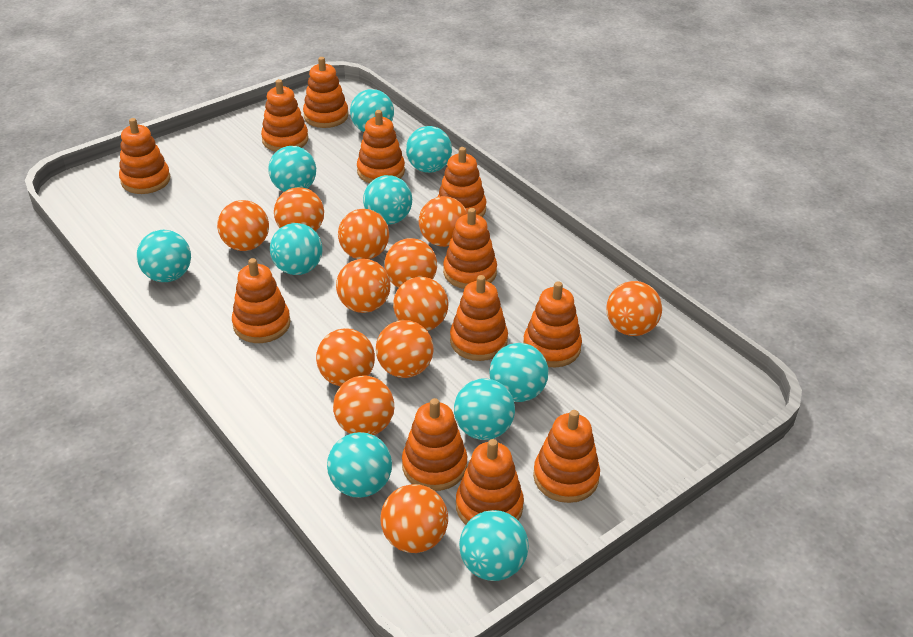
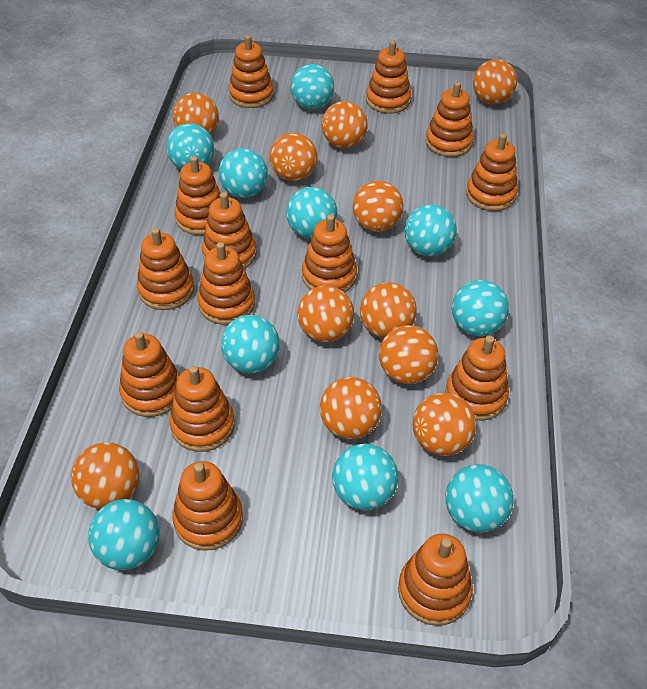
orange ball: 12 -> 11
orange stacking toy: 12 -> 14

